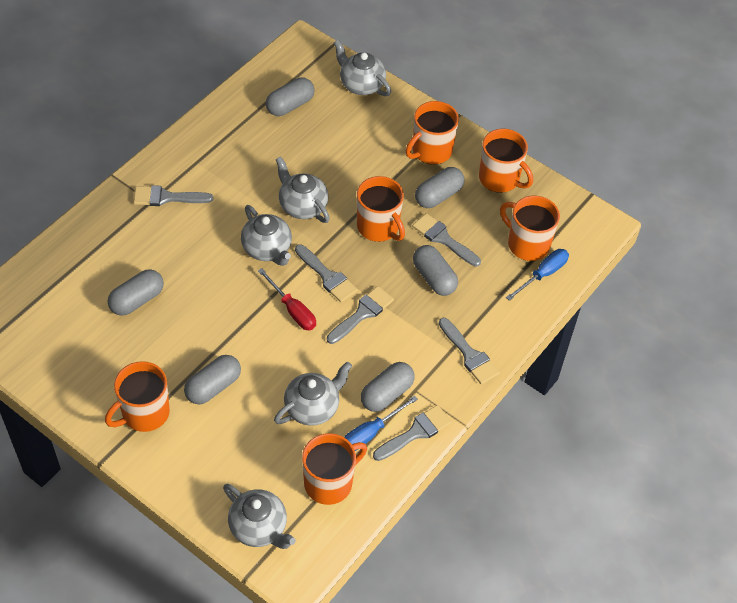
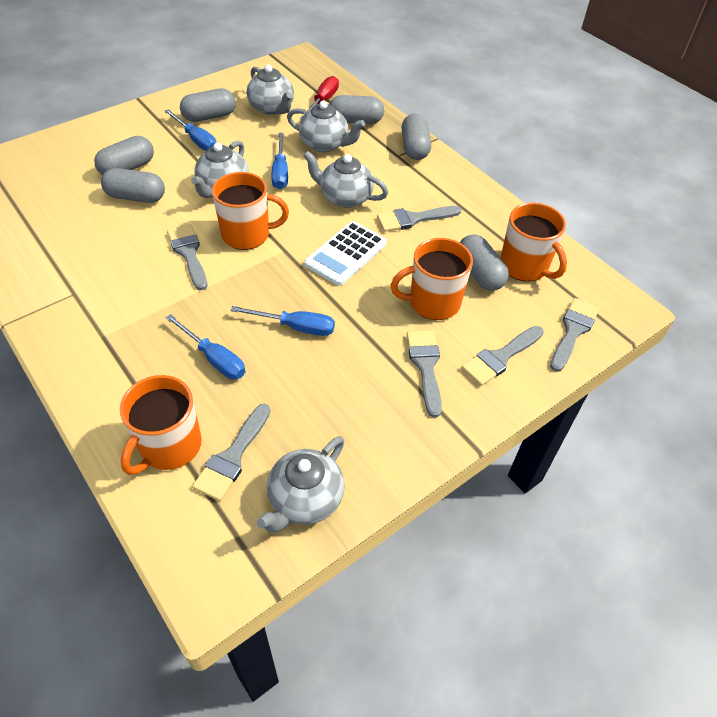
blue screwdriver: 2 -> 4
orange mug: 6 -> 4
white calculator: 0 -> 1

